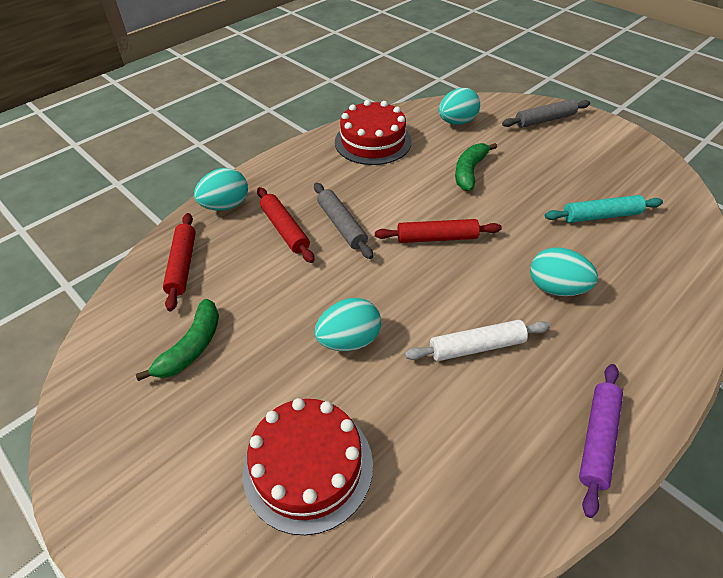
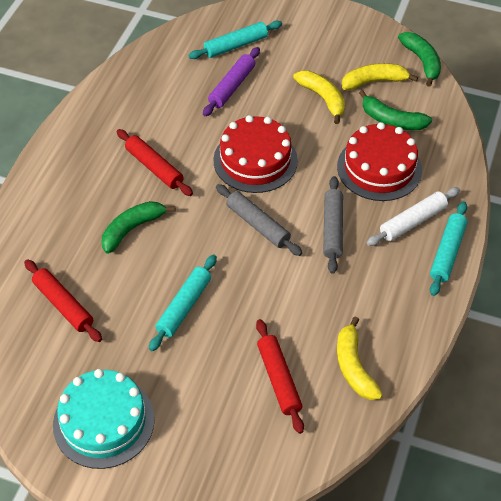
green banana: 2 -> 3
turquoise cake: 0 -> 1
turquoise egg: 4 -> 0
turquoise rolling pin: 1 -> 3
yellow banana: 0 -> 3

